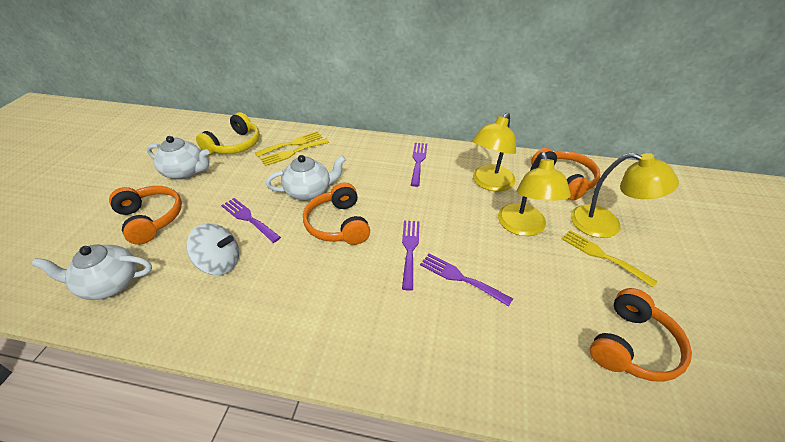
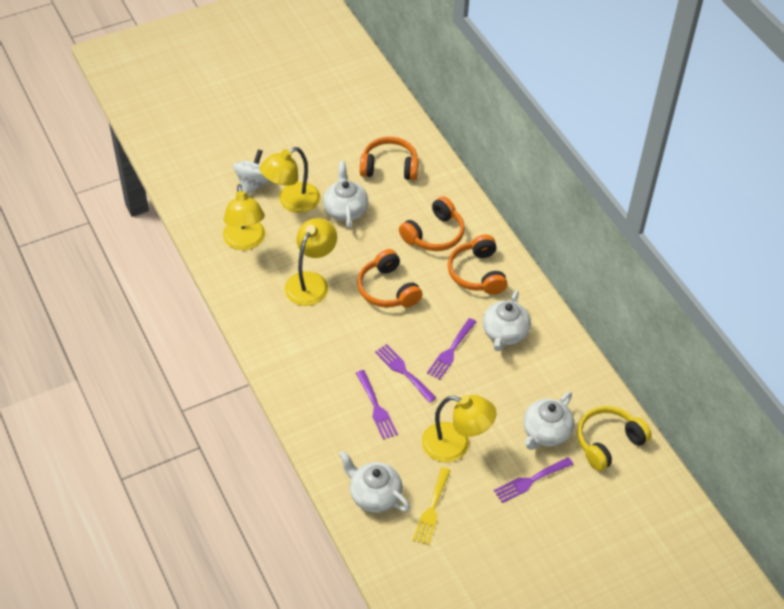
white teapot: 3 -> 4
yellow fork: 3 -> 1
yellow lamp: 3 -> 4

